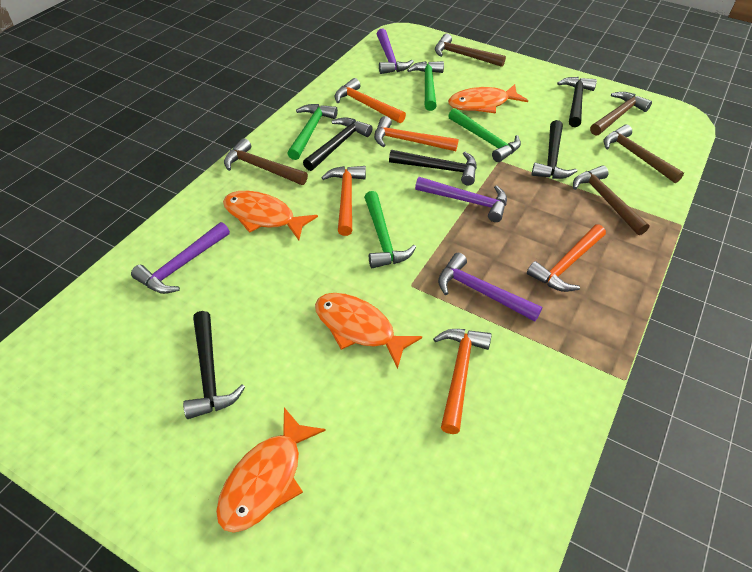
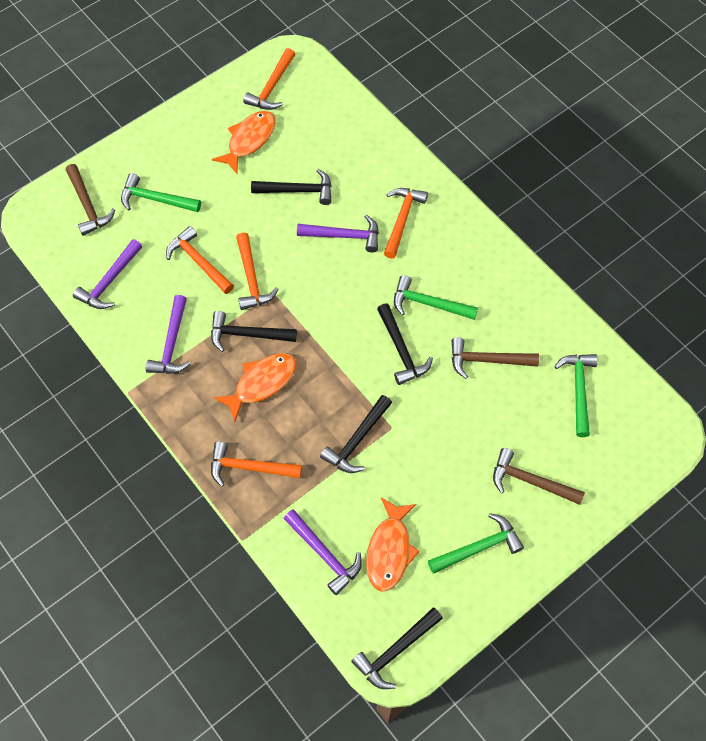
brown hammer: 5 -> 3
orange fish: 4 -> 3

